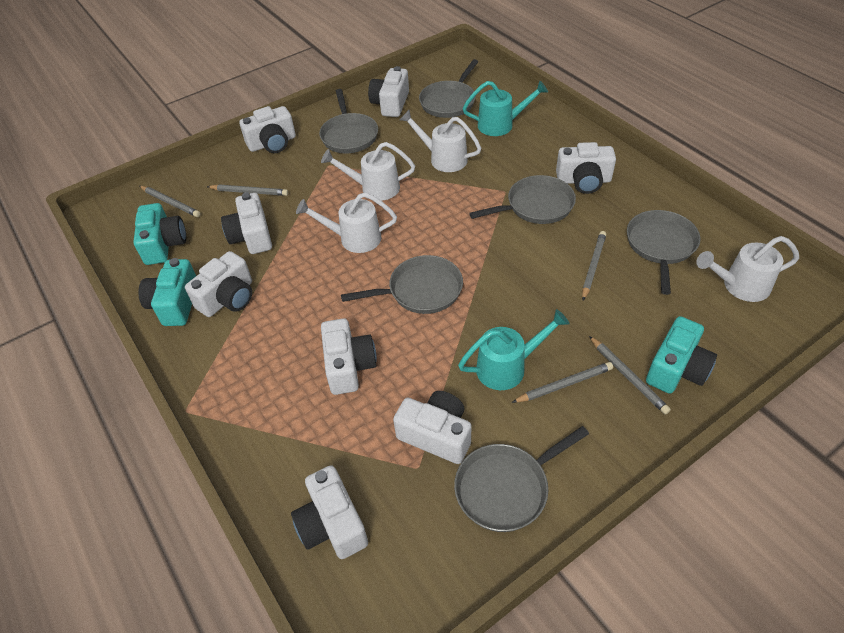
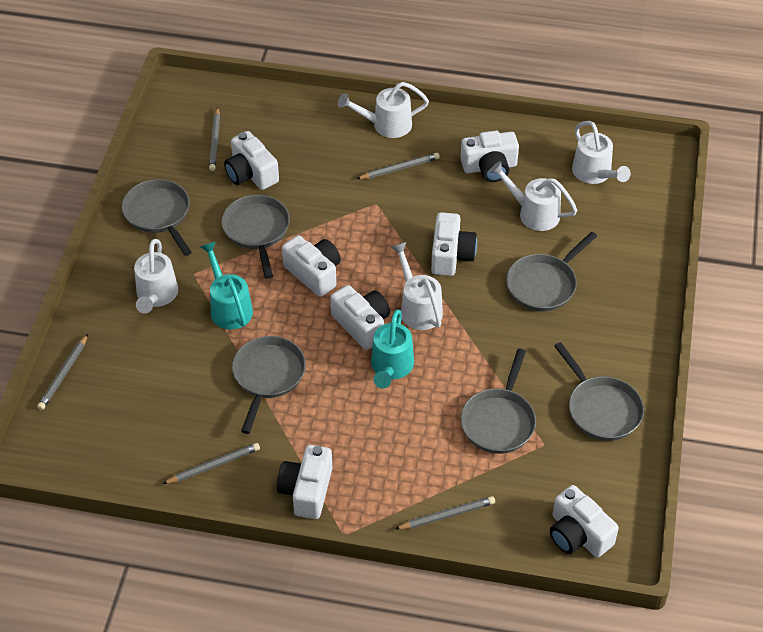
turquoise camera: 3 -> 0
white camera: 8 -> 7
white watering can: 4 -> 5

